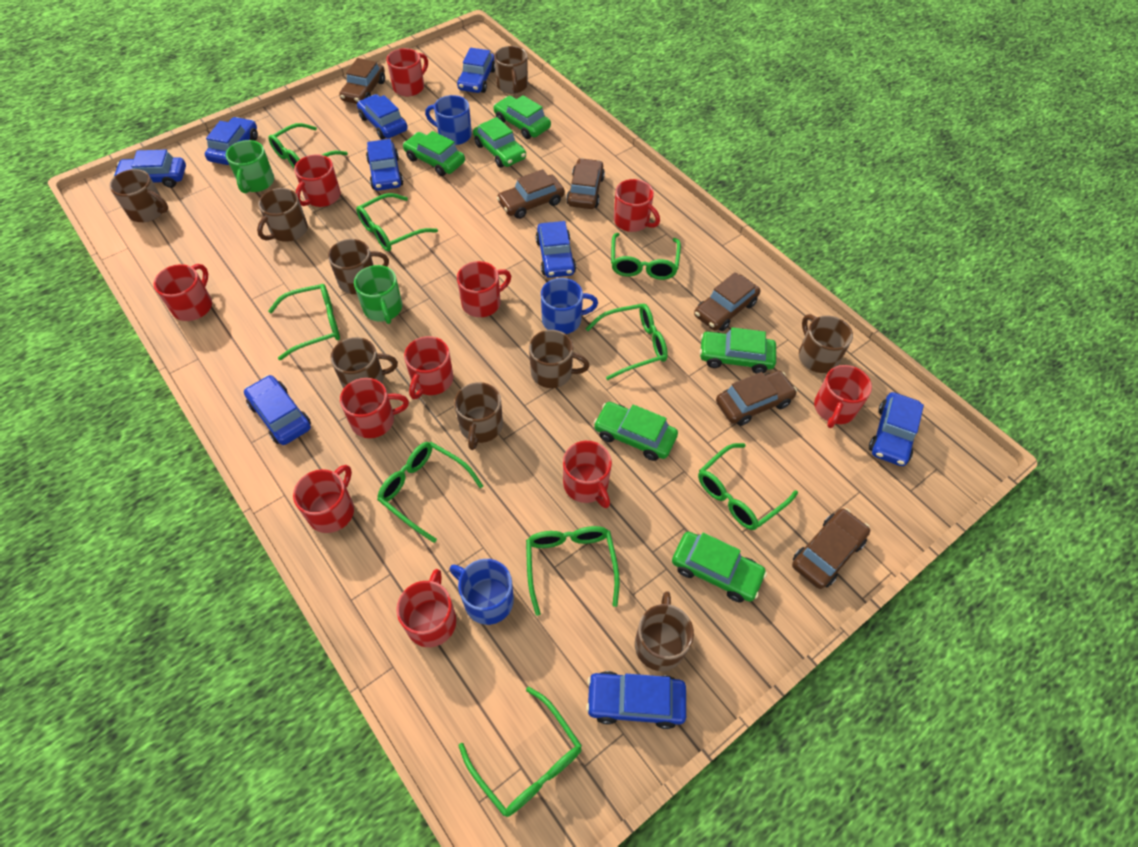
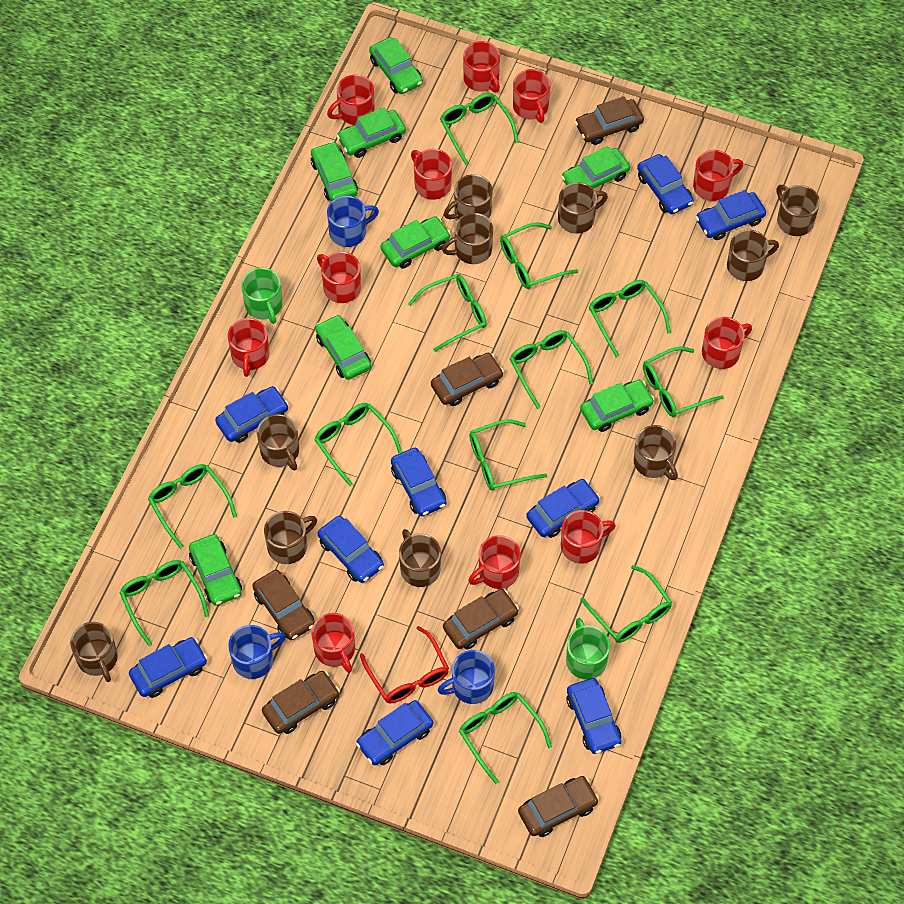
brown mug: 9 -> 10
green car: 6 -> 8
green glasses: 9 -> 12
red glasses: 0 -> 1

